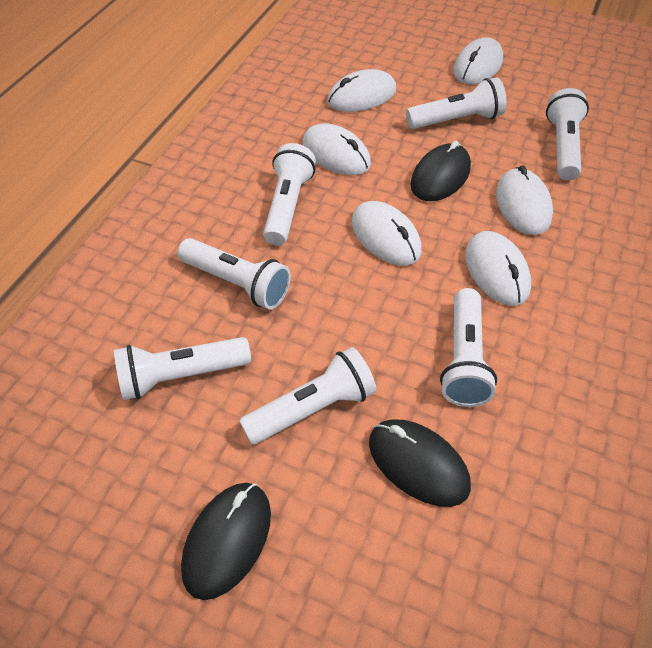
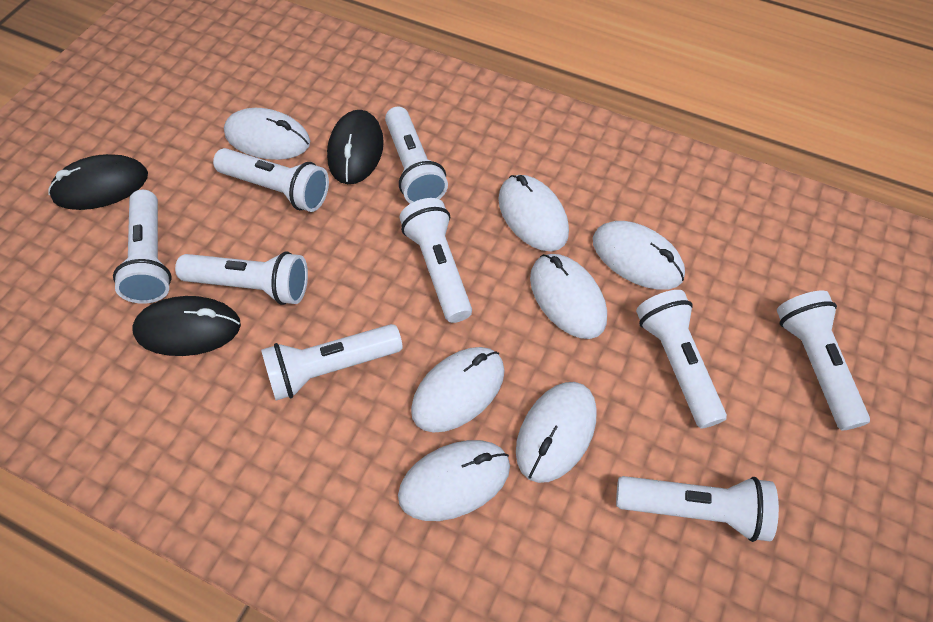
white flashlight: 7 -> 9
white mouse: 6 -> 7

